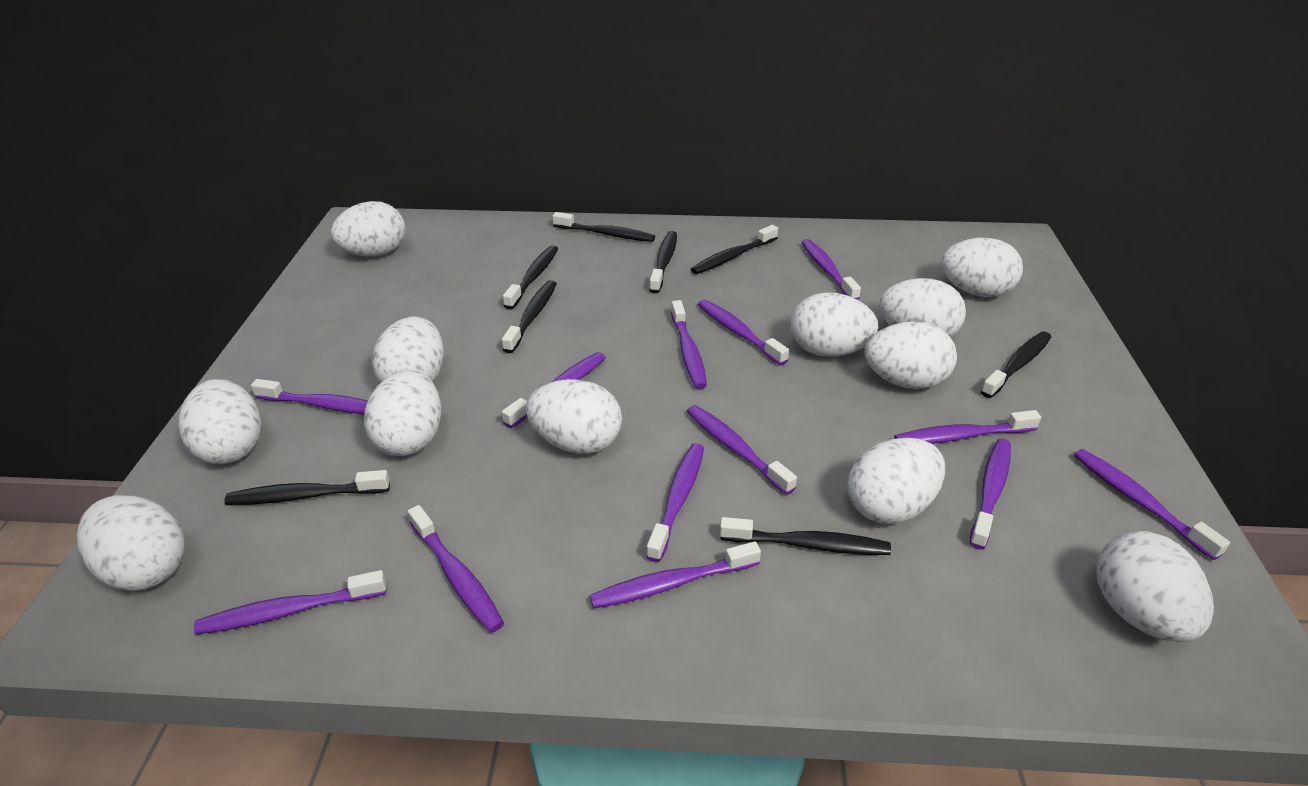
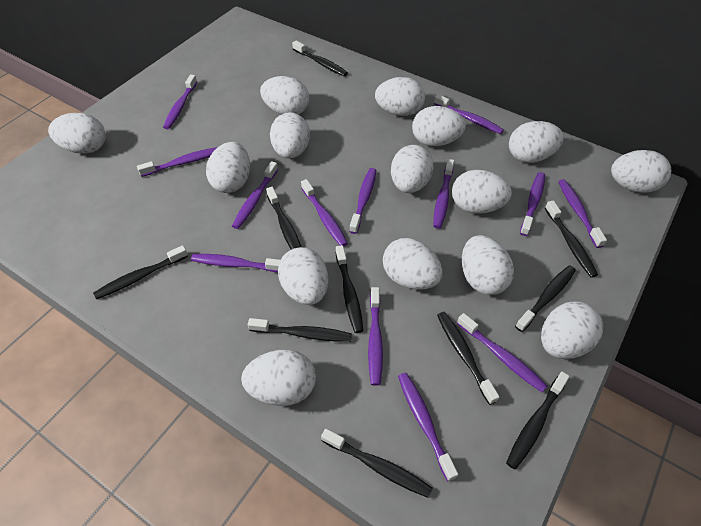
black toothbrush: 8 -> 10
white egg: 12 -> 15

